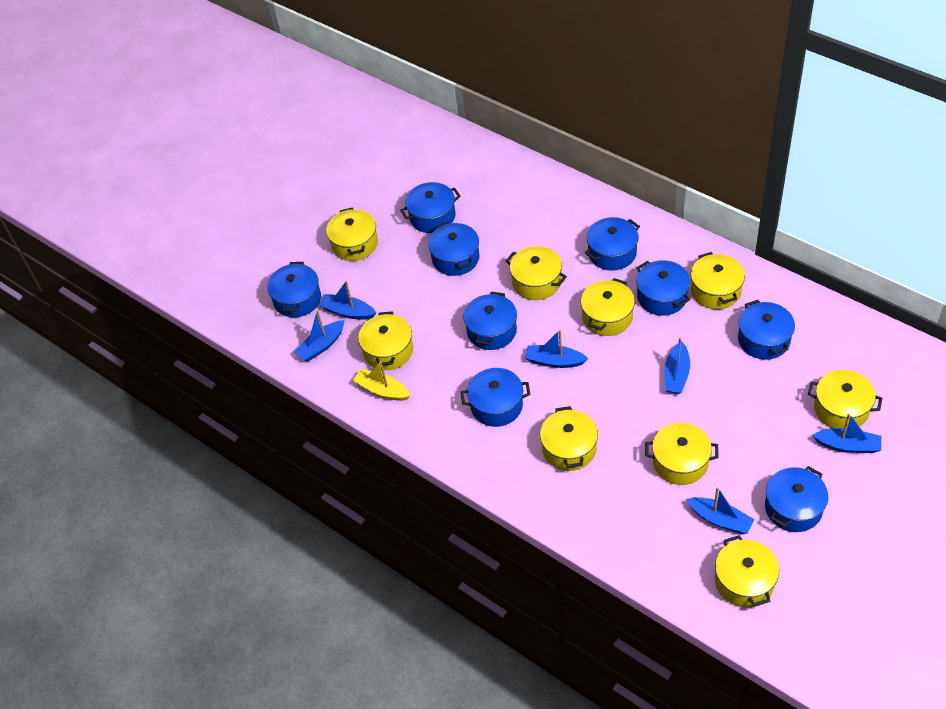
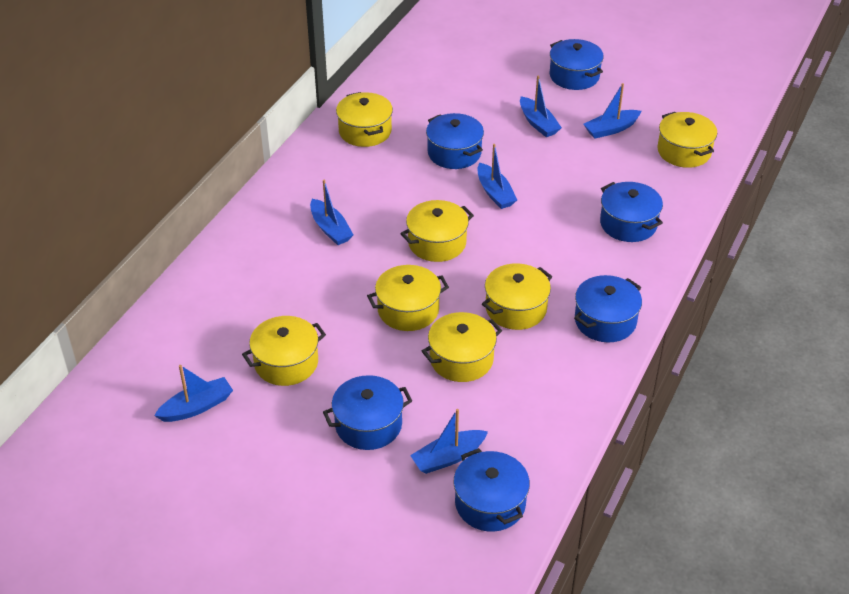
blue pot: 9 -> 6
yellow boat: 1 -> 0
yellow pot: 9 -> 7

